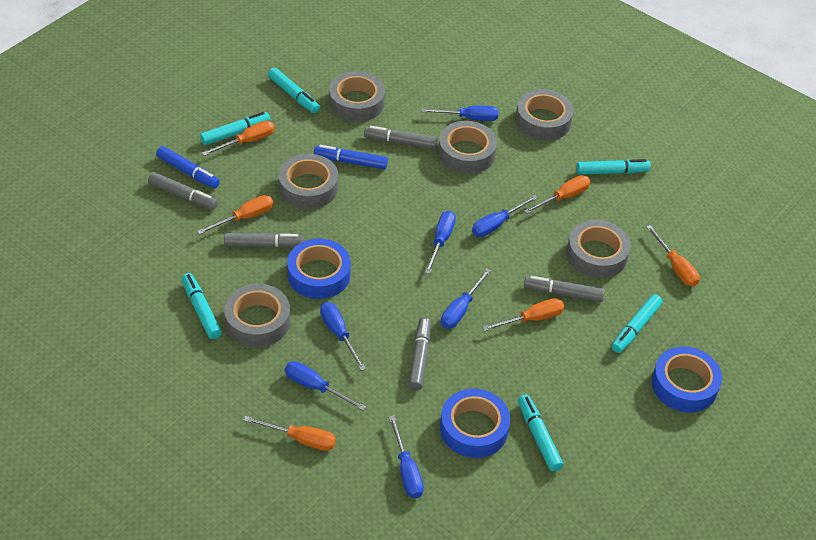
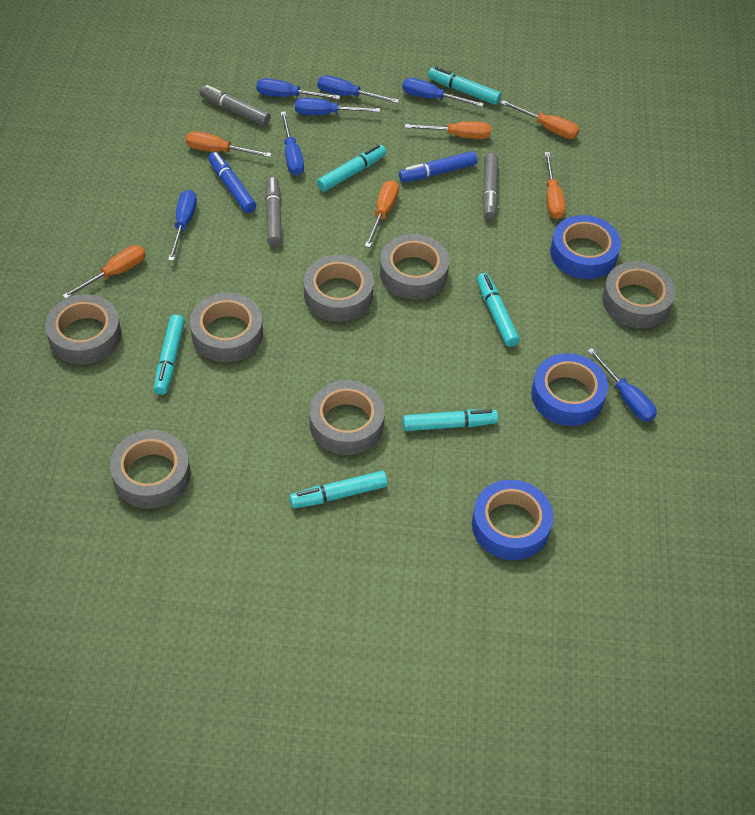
grey marker: 5 -> 3
grey tape: 6 -> 7

